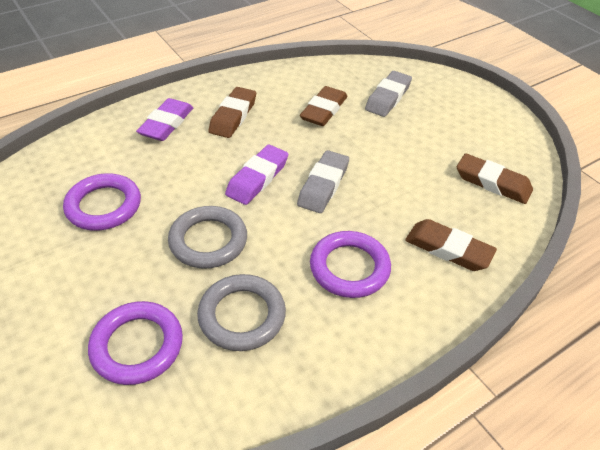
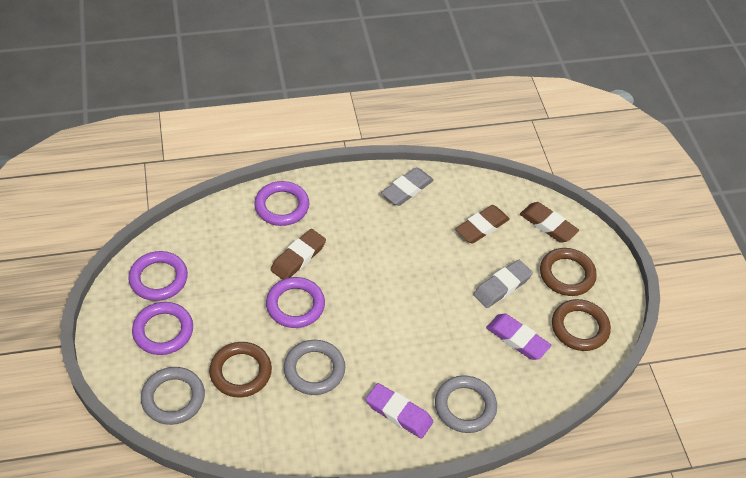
brown eraser: 4 -> 3
brown ring: 0 -> 3
grey ring: 2 -> 3
purple ring: 3 -> 4

